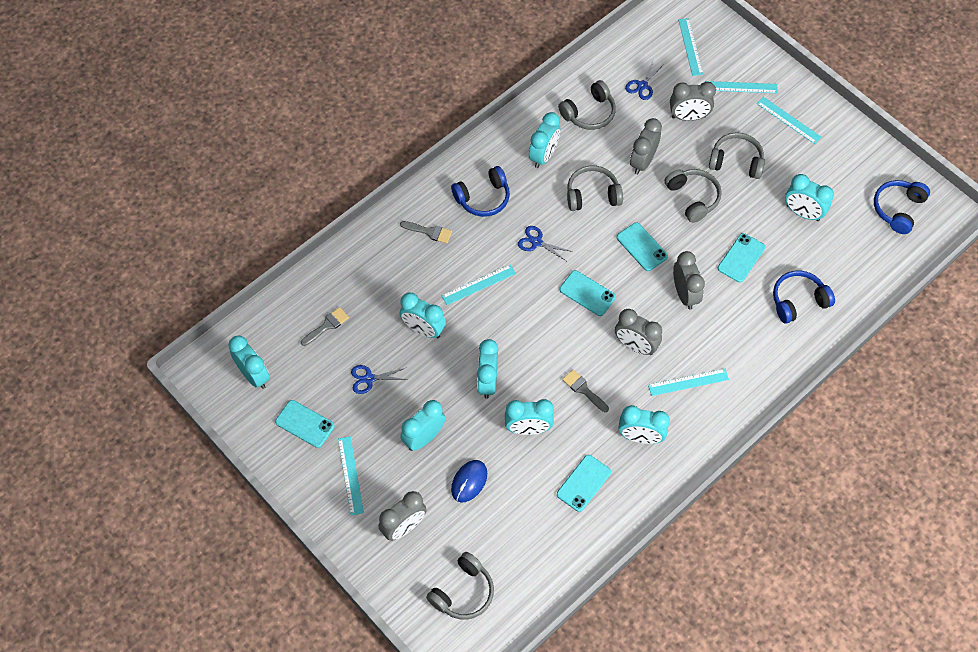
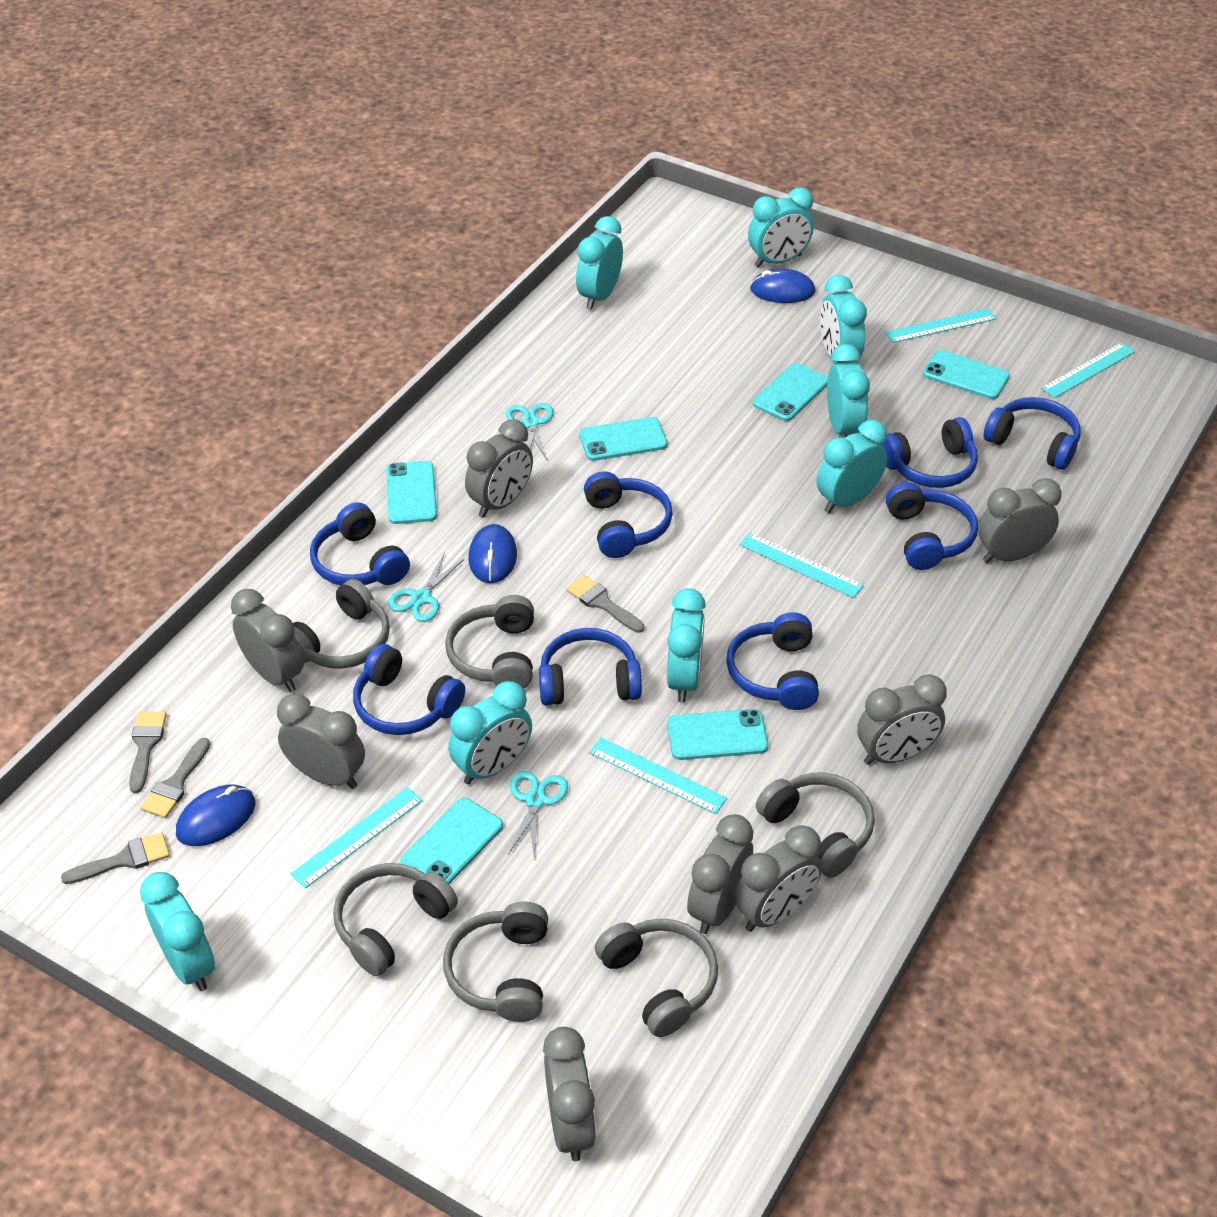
blue headphones: 3 -> 8
blue mouse: 1 -> 3
blue scissors: 3 -> 0
grey brush: 3 -> 4
grey clock: 5 -> 8
grey headphones: 5 -> 6
turquoise phone: 5 -> 6
turquoise ruler: 6 -> 5
turquoise scissors: 0 -> 3

